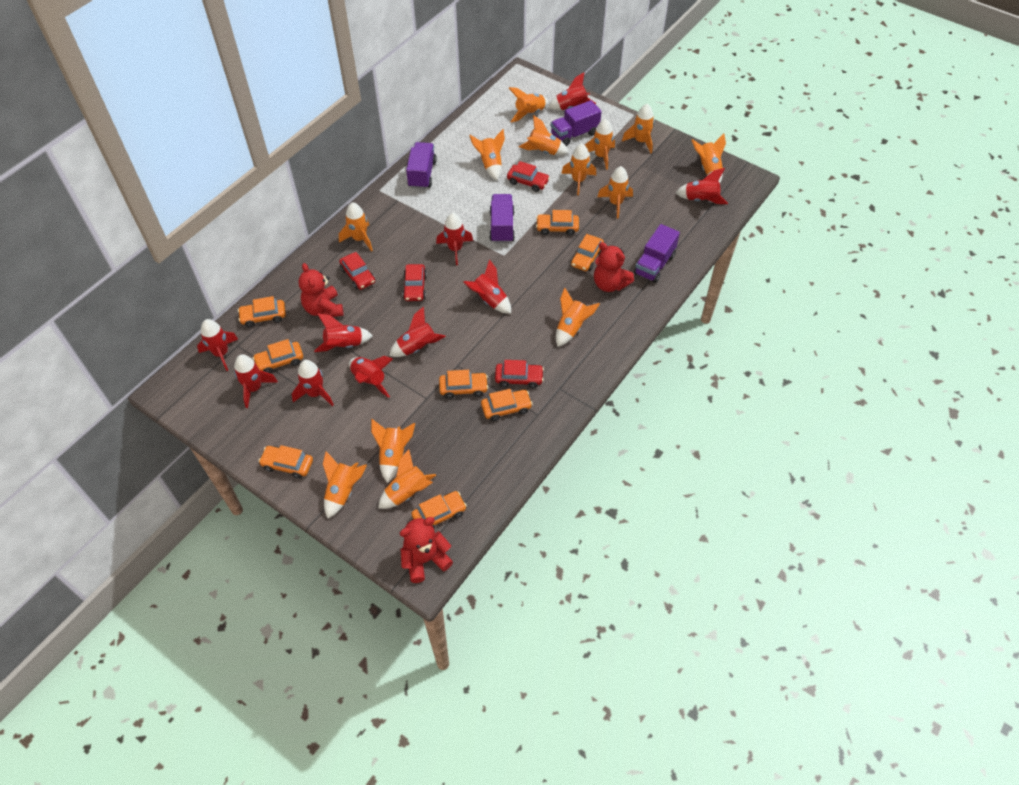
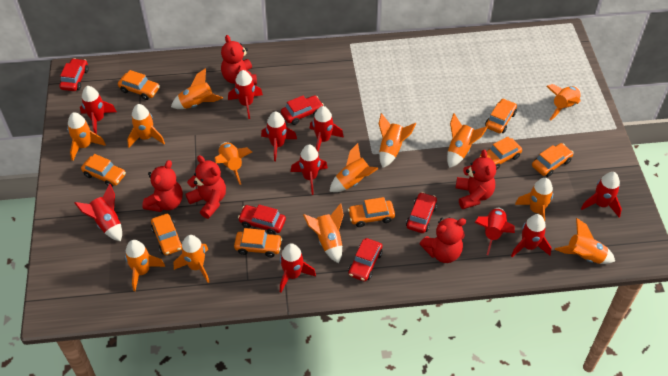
purple truck: 4 -> 0
red car: 4 -> 5
red teddy bear: 3 -> 5

